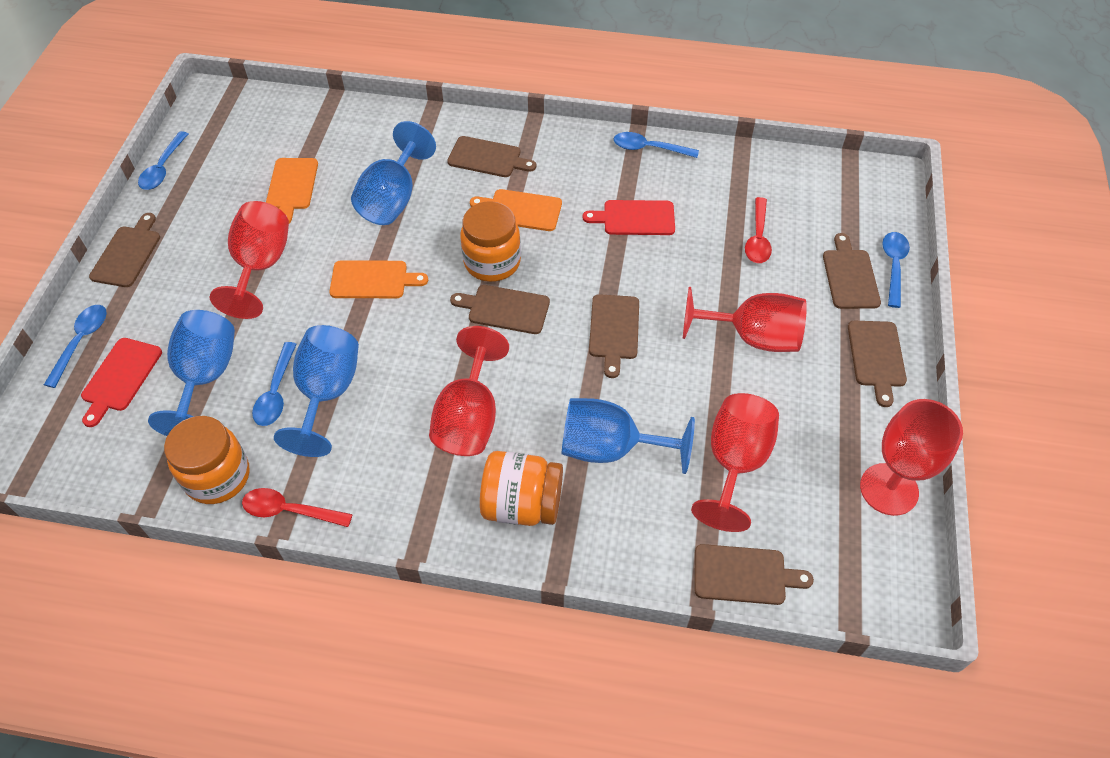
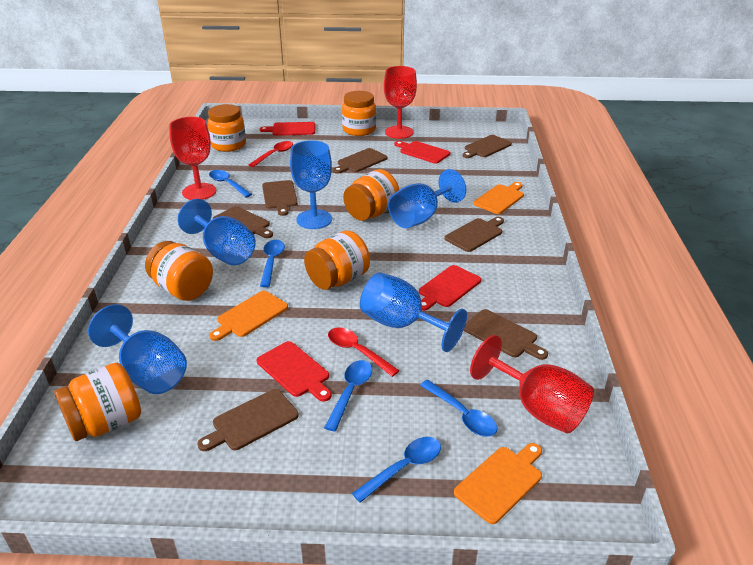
blue goblet: 4 -> 5
orange jar: 3 -> 6
red cutting board: 2 -> 4
red goblet: 5 -> 3

